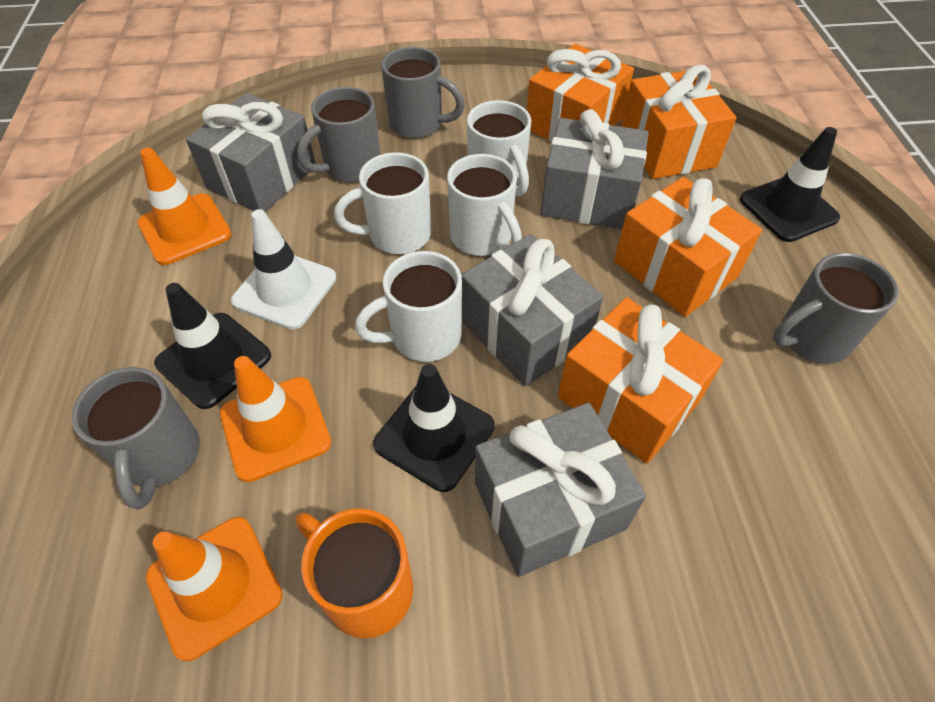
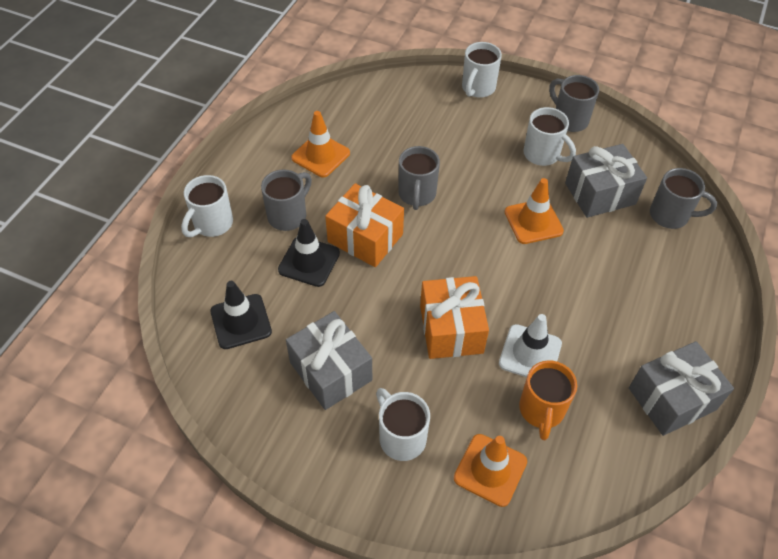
black traffic cone: 3 -> 2
grey gift: 4 -> 3
orange gift: 4 -> 2

